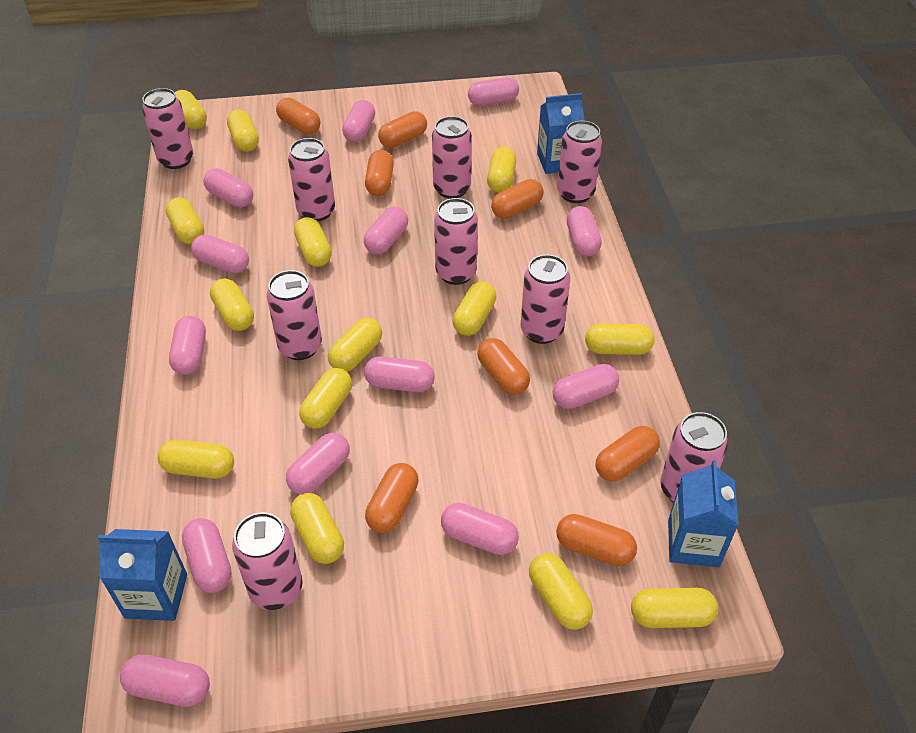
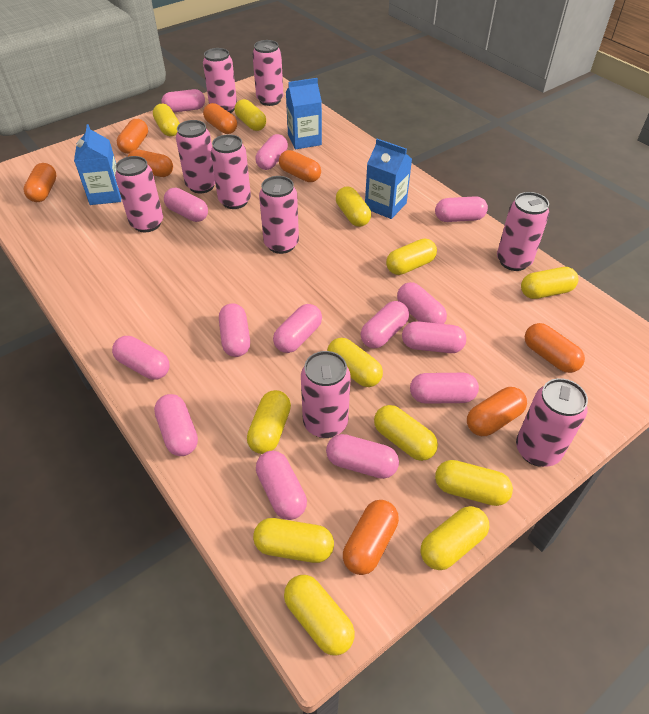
pink capsule: 13 -> 14
yellow capsule: 14 -> 12

